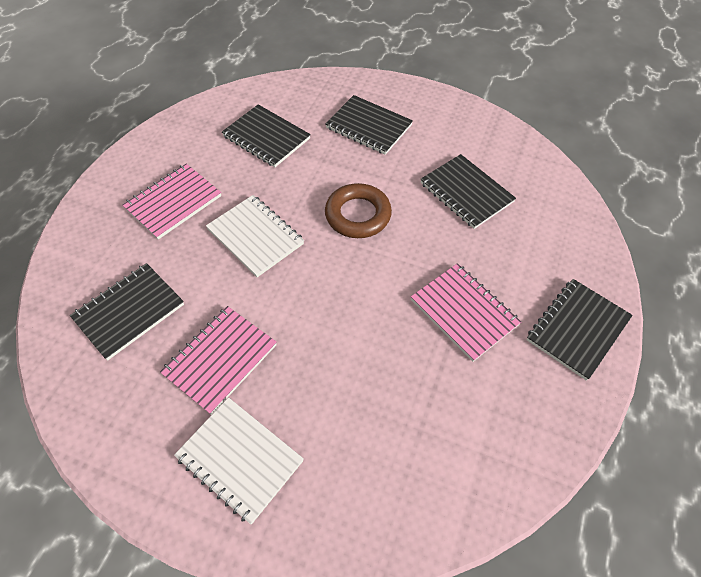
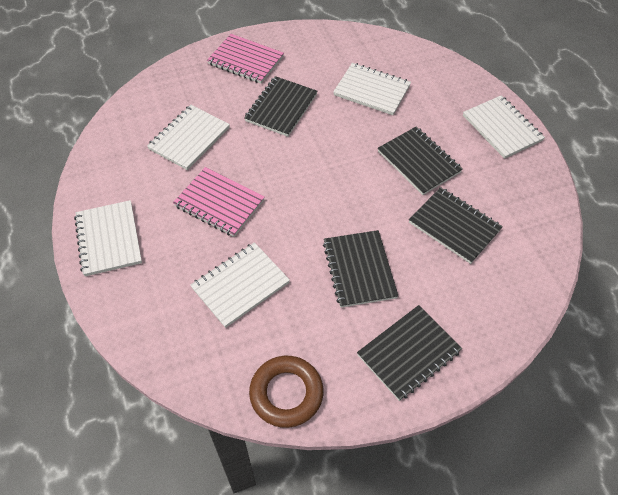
pink notebook: 3 -> 2
white notebook: 2 -> 5

